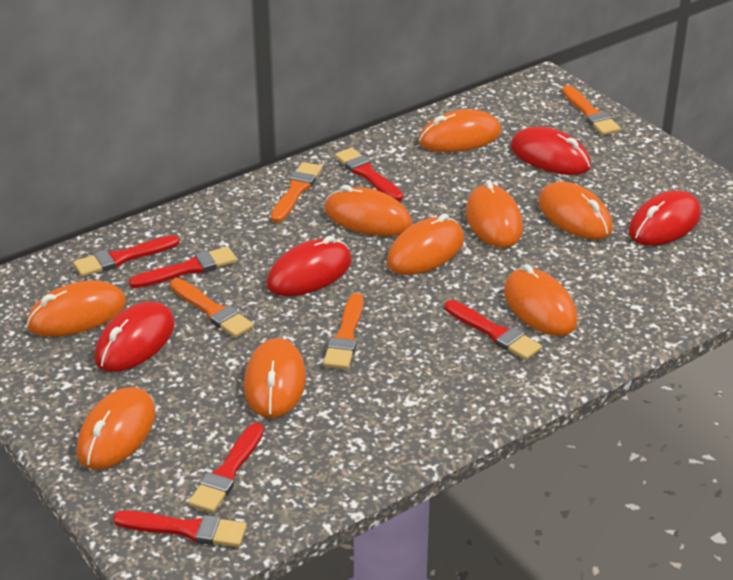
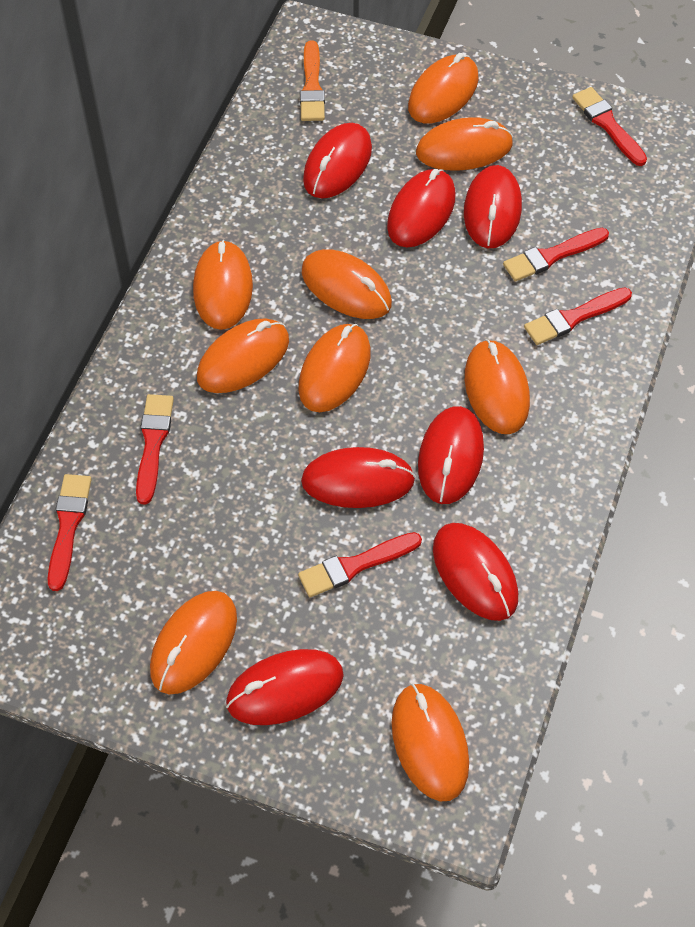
orange brush: 4 -> 1
red mouse: 4 -> 7

